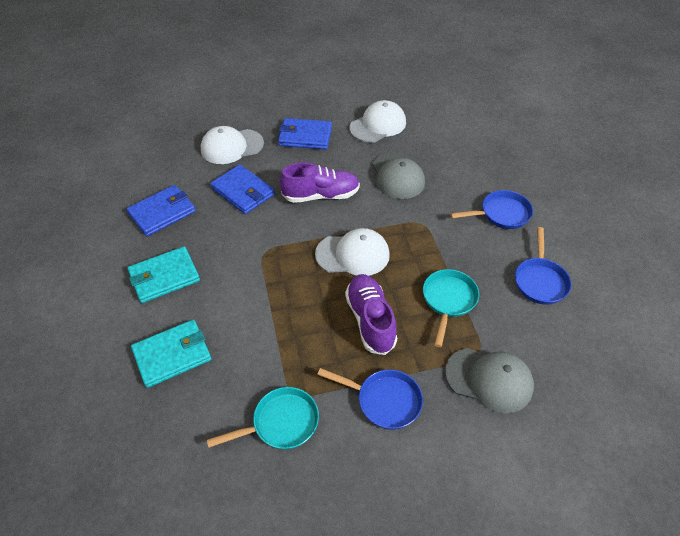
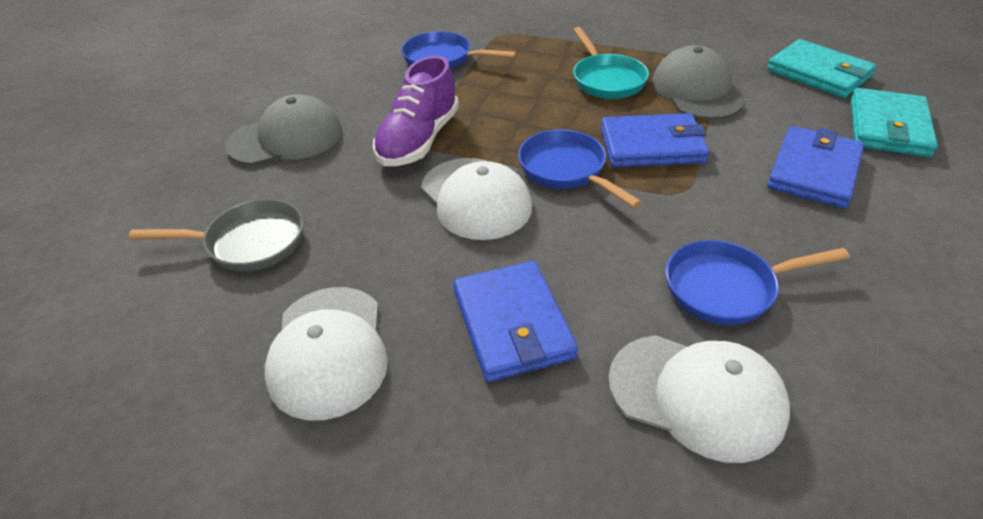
grey pan: 0 -> 1
purple shoe: 2 -> 1
turquoise pan: 2 -> 1

